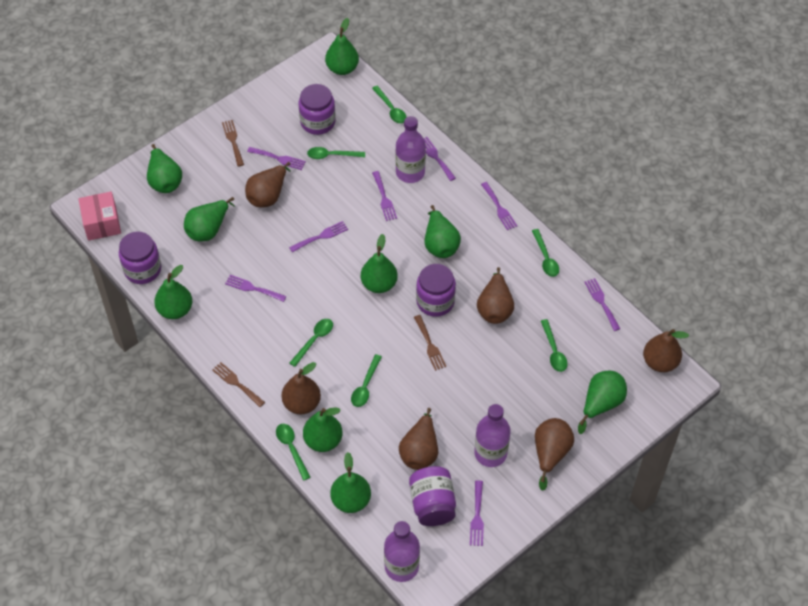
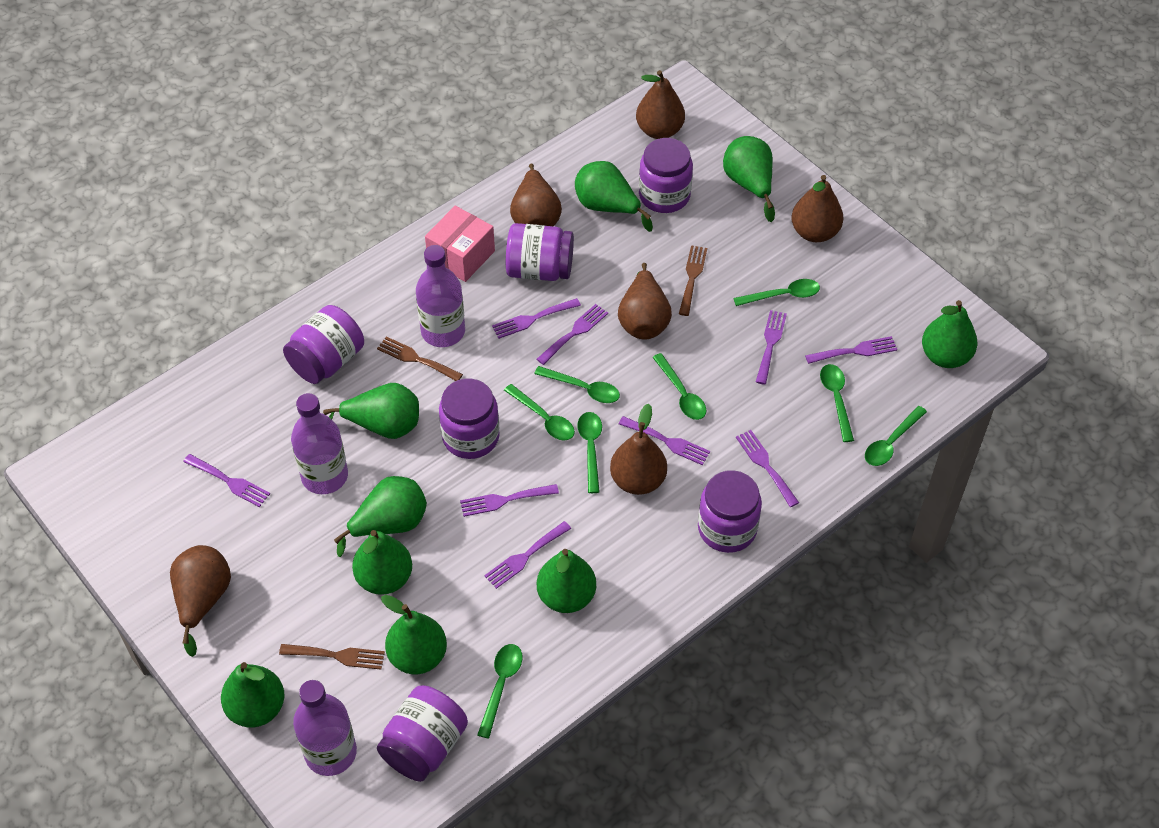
green spoon: 7 -> 8
purple fork: 8 -> 9
purple jar: 4 -> 6

